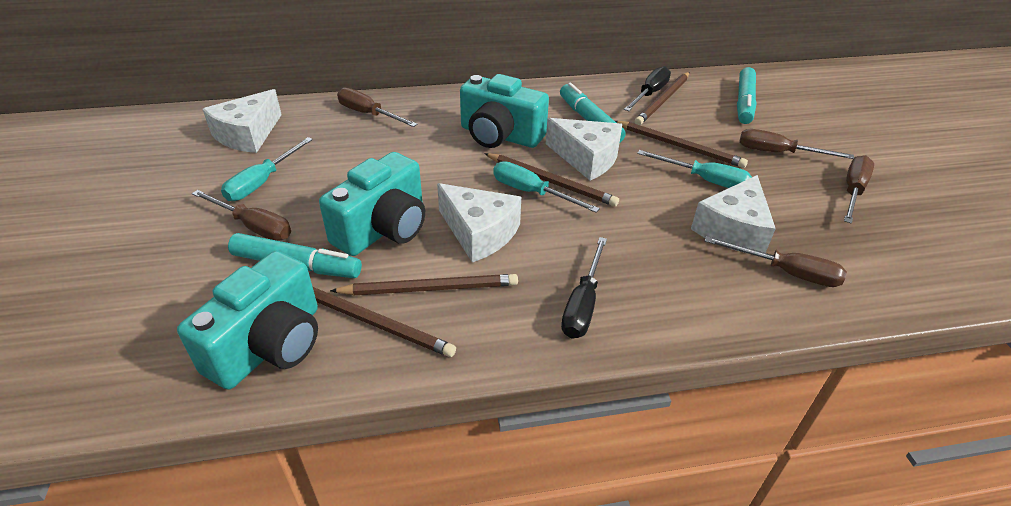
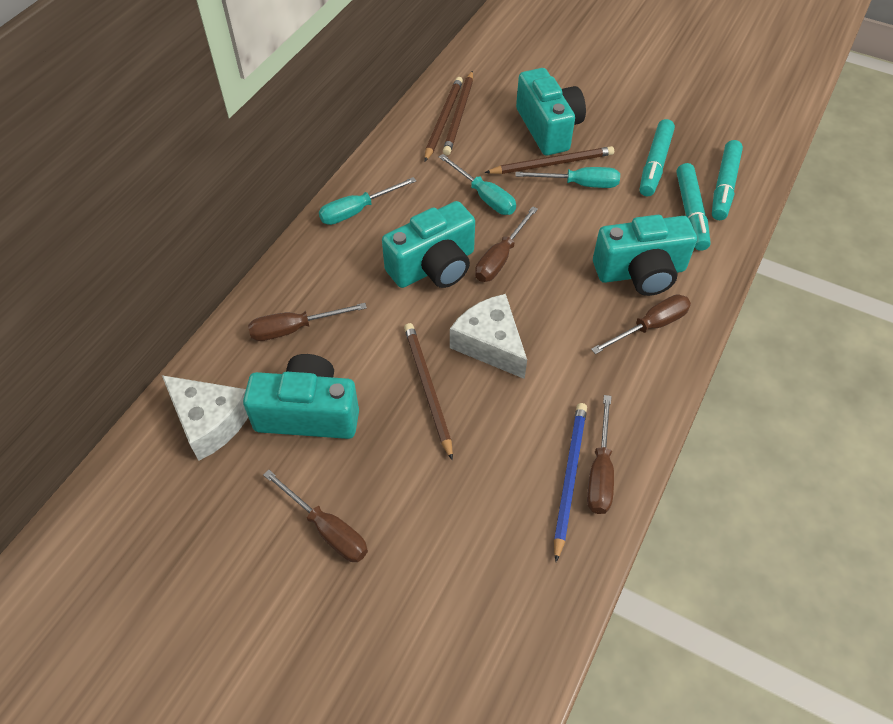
black screwdriver: 2 -> 0
blue pencil: 0 -> 1
brown pencil: 5 -> 4
turquoise camera: 3 -> 4
white cheese: 4 -> 2

